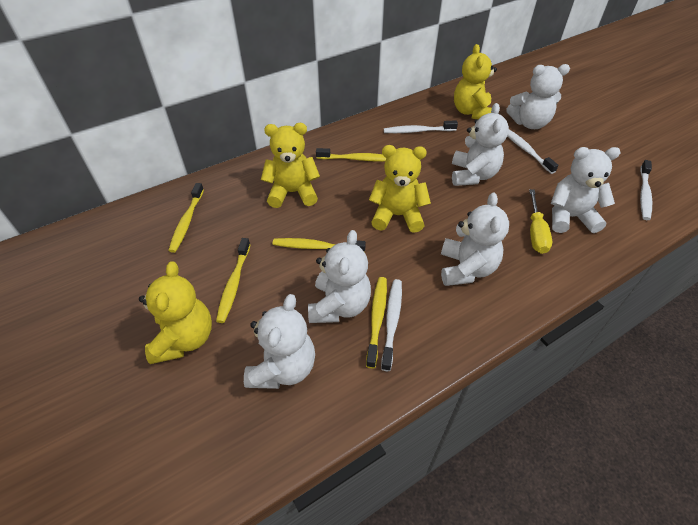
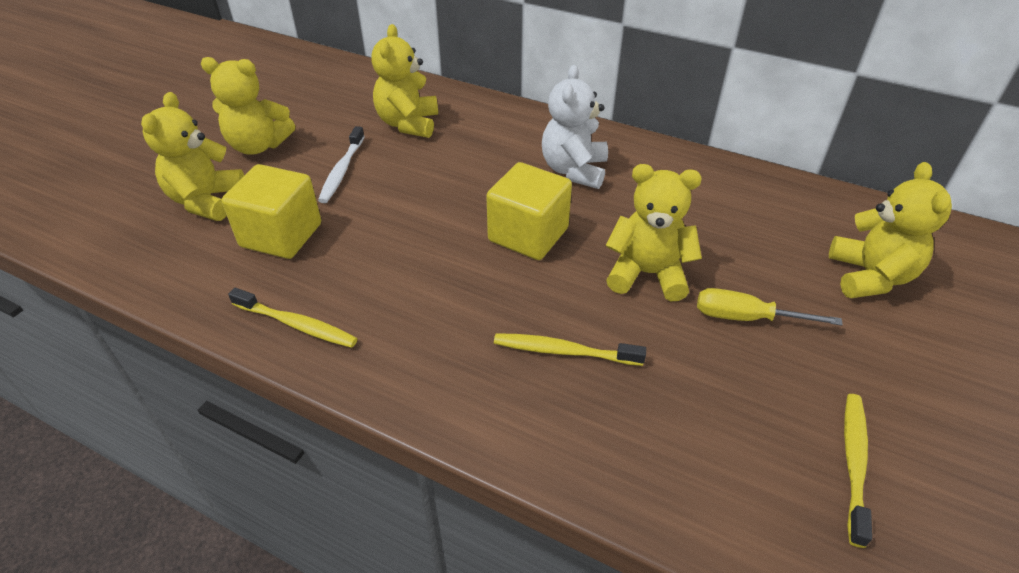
white teddy bear: 6 -> 1
white toothbrush: 4 -> 1
yellow cube: 0 -> 2
yellow teddy bear: 4 -> 5
yellow toothbrush: 5 -> 3

